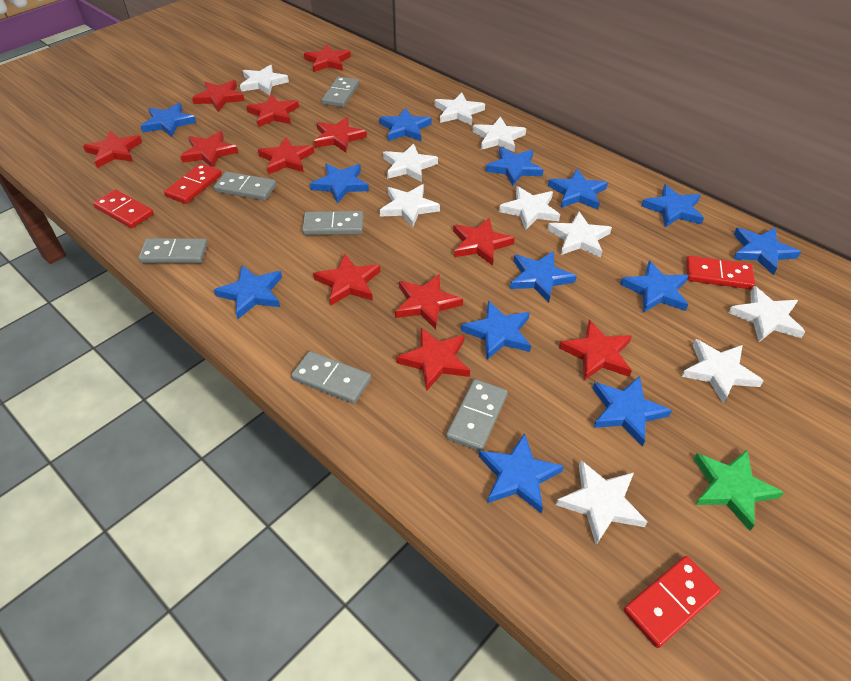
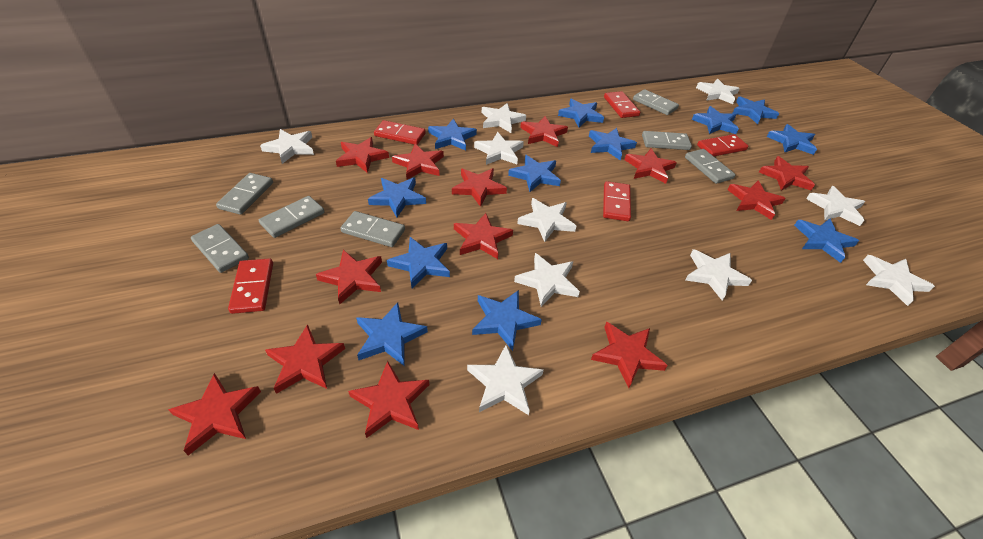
blue star: 13 -> 12
green star: 1 -> 0
grey domino: 6 -> 7
red domino: 4 -> 5
red star: 12 -> 13

